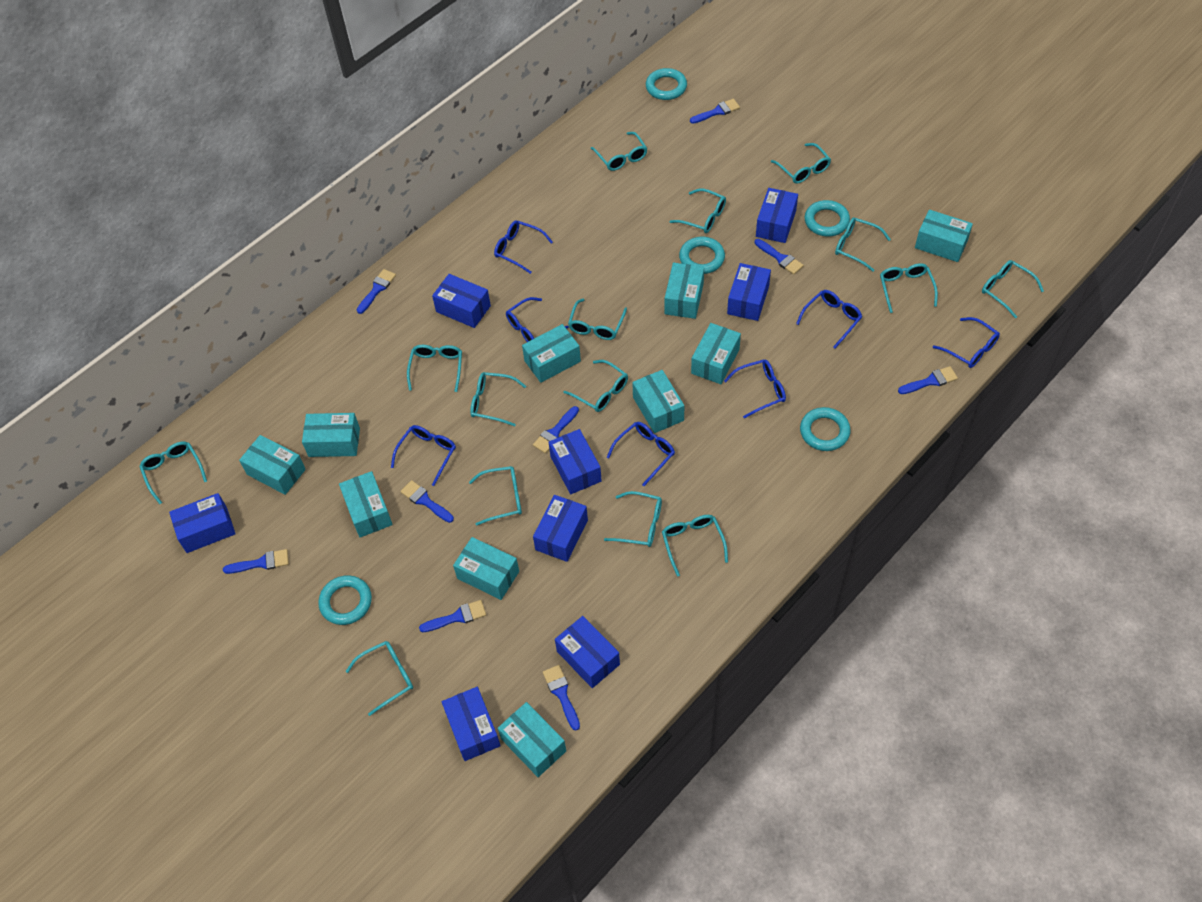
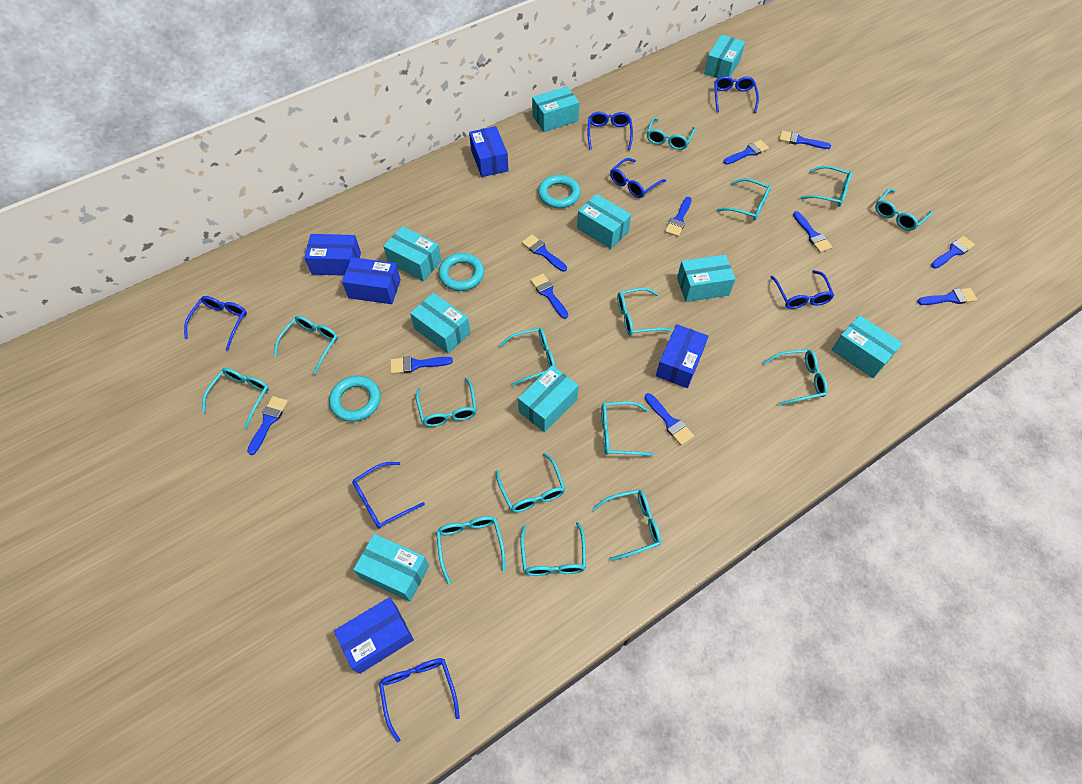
blue box: 8 -> 5
blue brush: 9 -> 11
turquoise box: 10 -> 9
turquoise ring: 5 -> 3

